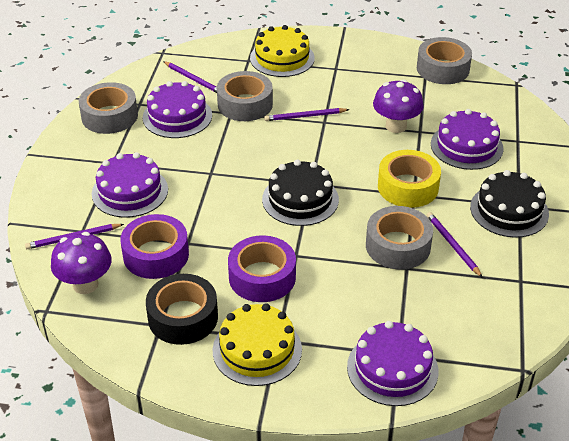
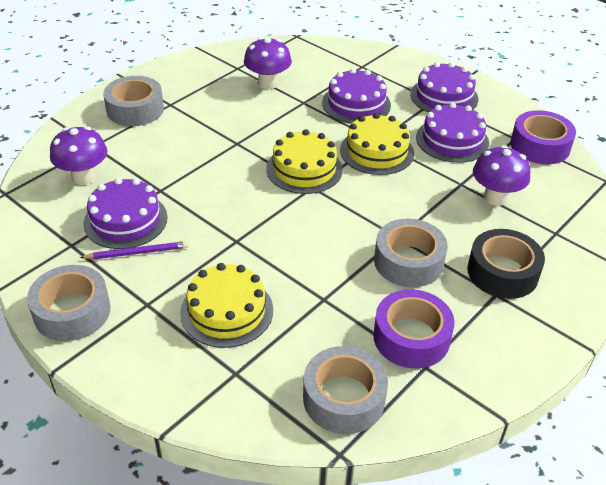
black cake: 2 -> 0
purple mushroom: 2 -> 3
purple pencil: 4 -> 1
yellow cake: 2 -> 3
yellow tape: 1 -> 0

